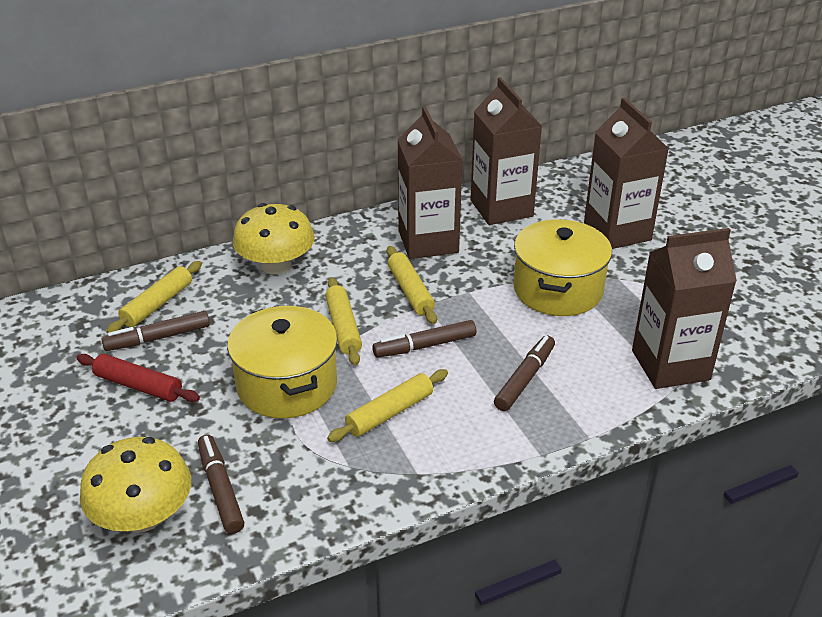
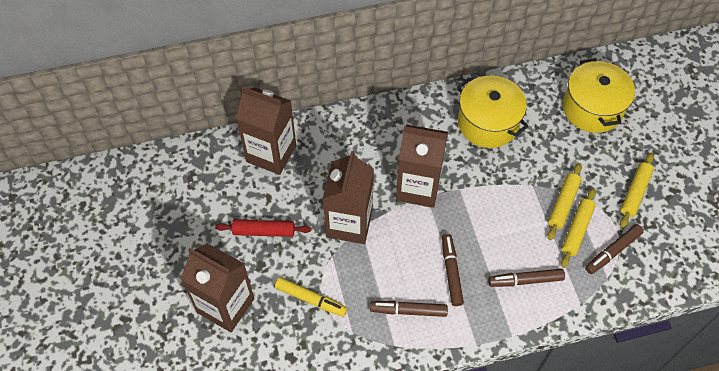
yellow marker: 0 -> 1
yellow mushroom: 2 -> 0
yellow rolling pin: 4 -> 3

